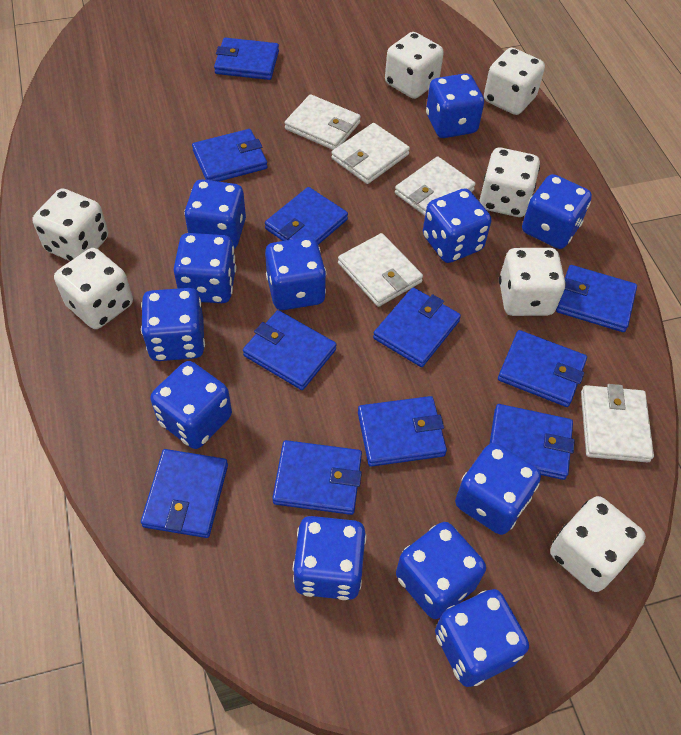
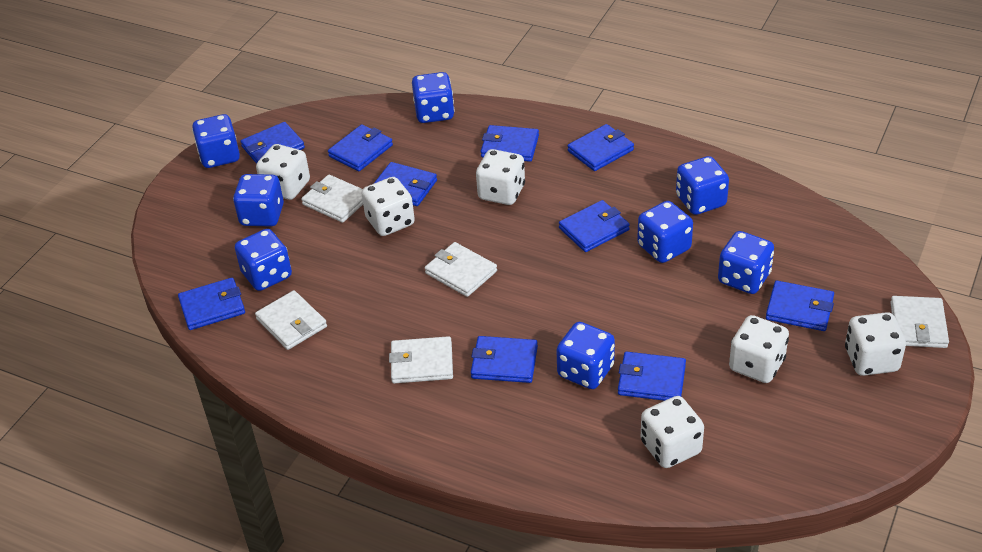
blue dice: 12 -> 8
blue wallet: 11 -> 10
white dice: 7 -> 6

